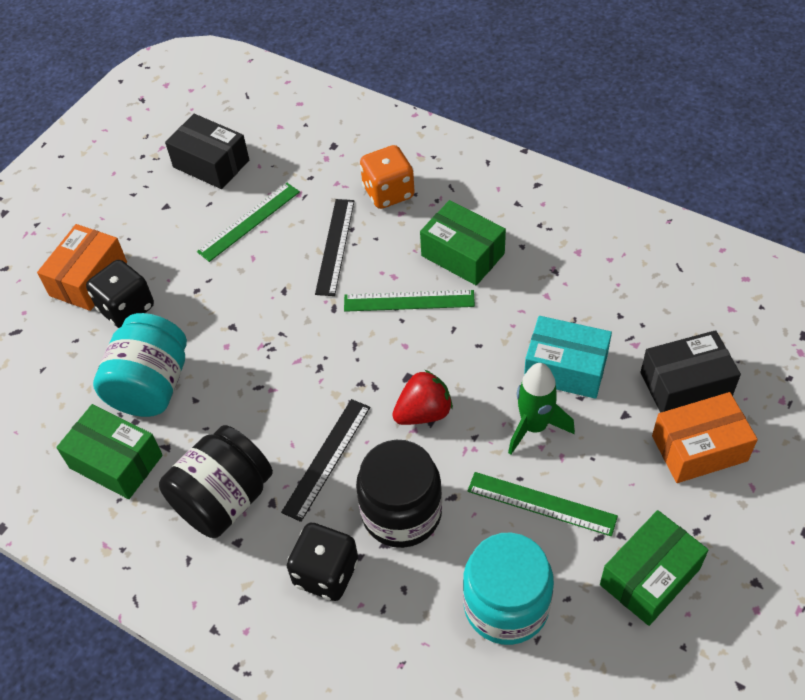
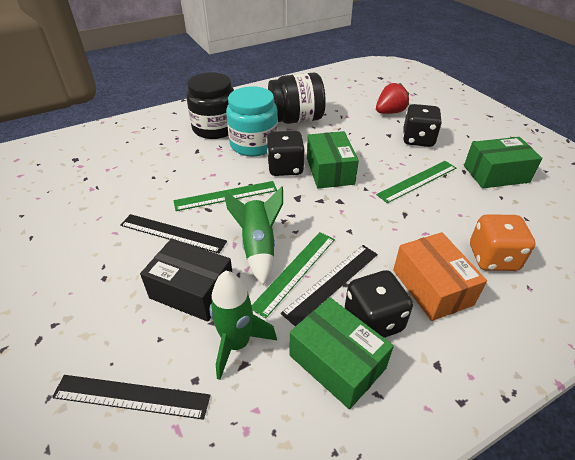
black box: 2 -> 1
black dice: 2 -> 3
black ruler: 2 -> 3
green rocket: 1 -> 2
orange box: 2 -> 1
turquoise box: 1 -> 0
turquoise jar: 2 -> 1

